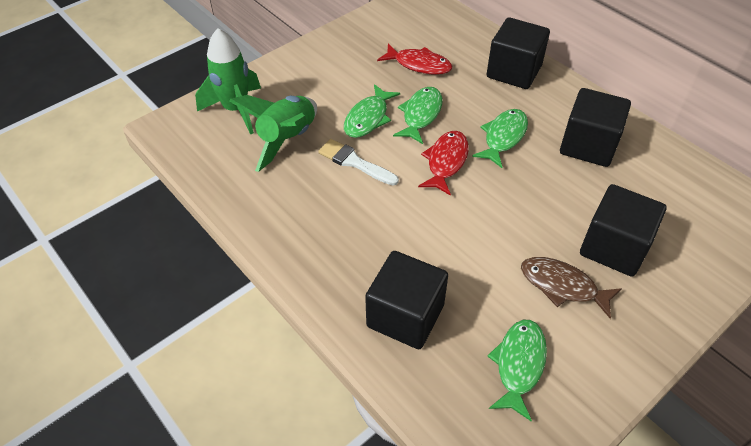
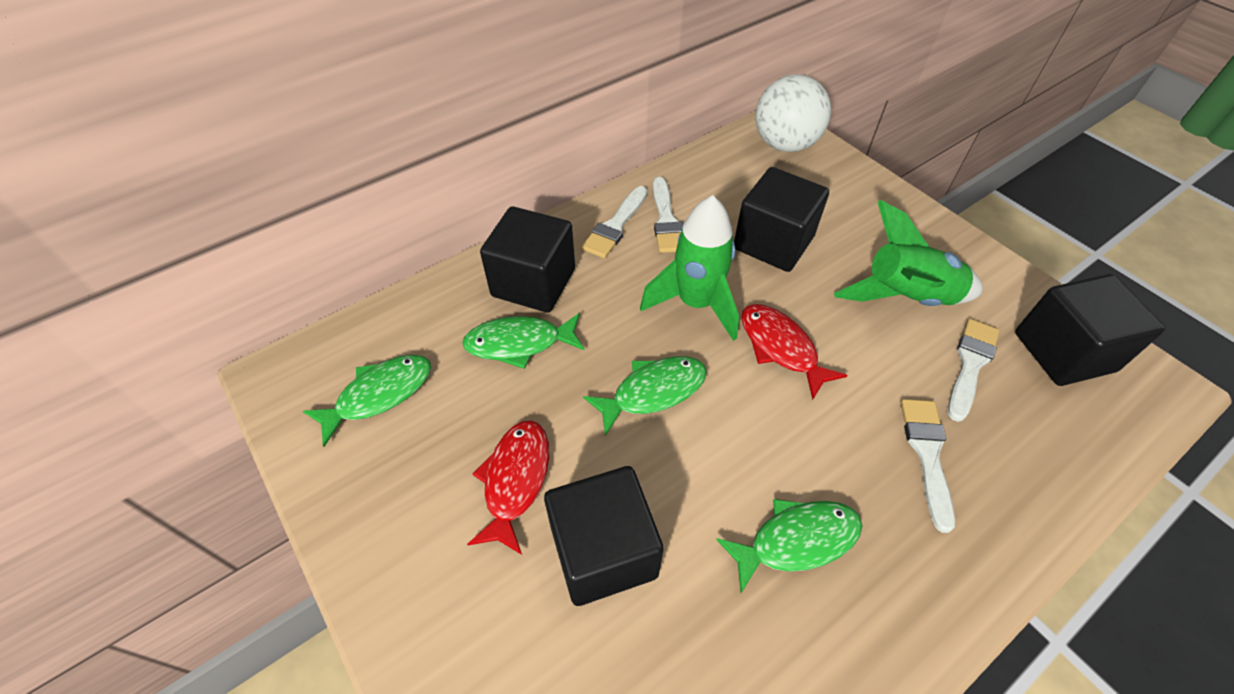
brown fish: 1 -> 0
white ball: 0 -> 1
white brush: 1 -> 4

